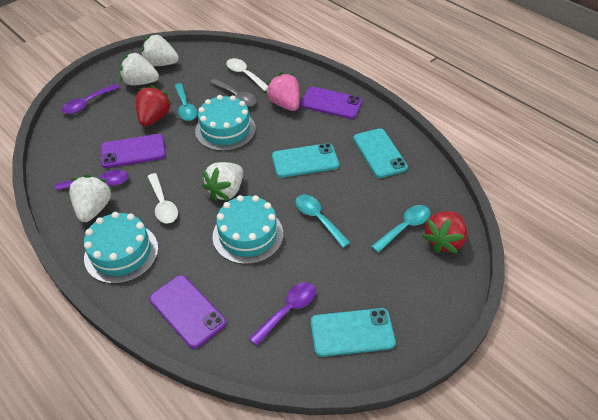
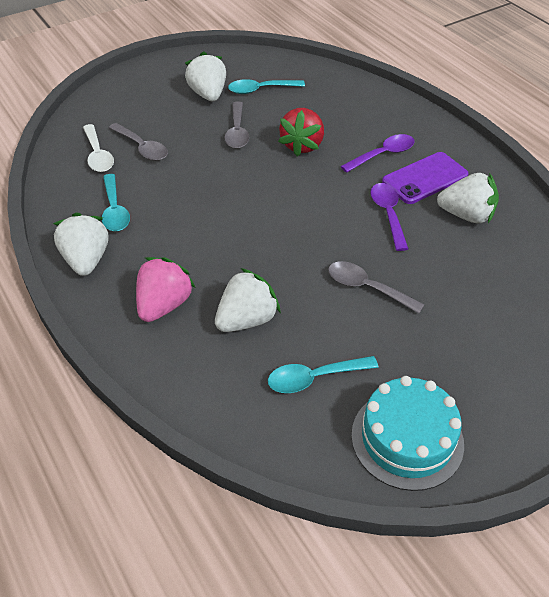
grey spoon: 1 -> 3
purple phone: 3 -> 1
purple spoon: 3 -> 2
red strawberry: 2 -> 1
turquoise cake: 3 -> 1
turquoise phone: 3 -> 0
white spoon: 2 -> 1

